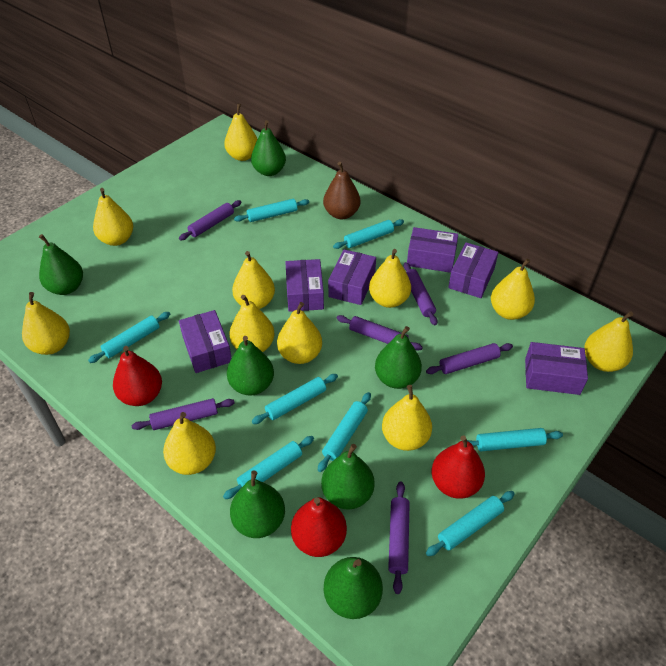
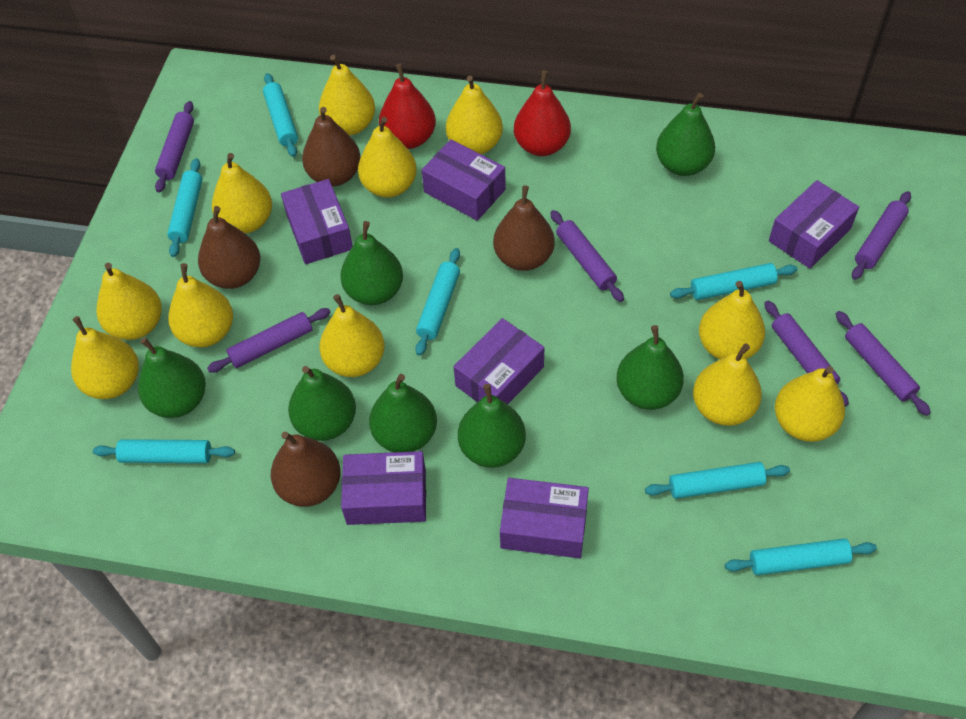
brown pear: 1 -> 4
red pear: 3 -> 2
turquoise rolling pin: 8 -> 7

